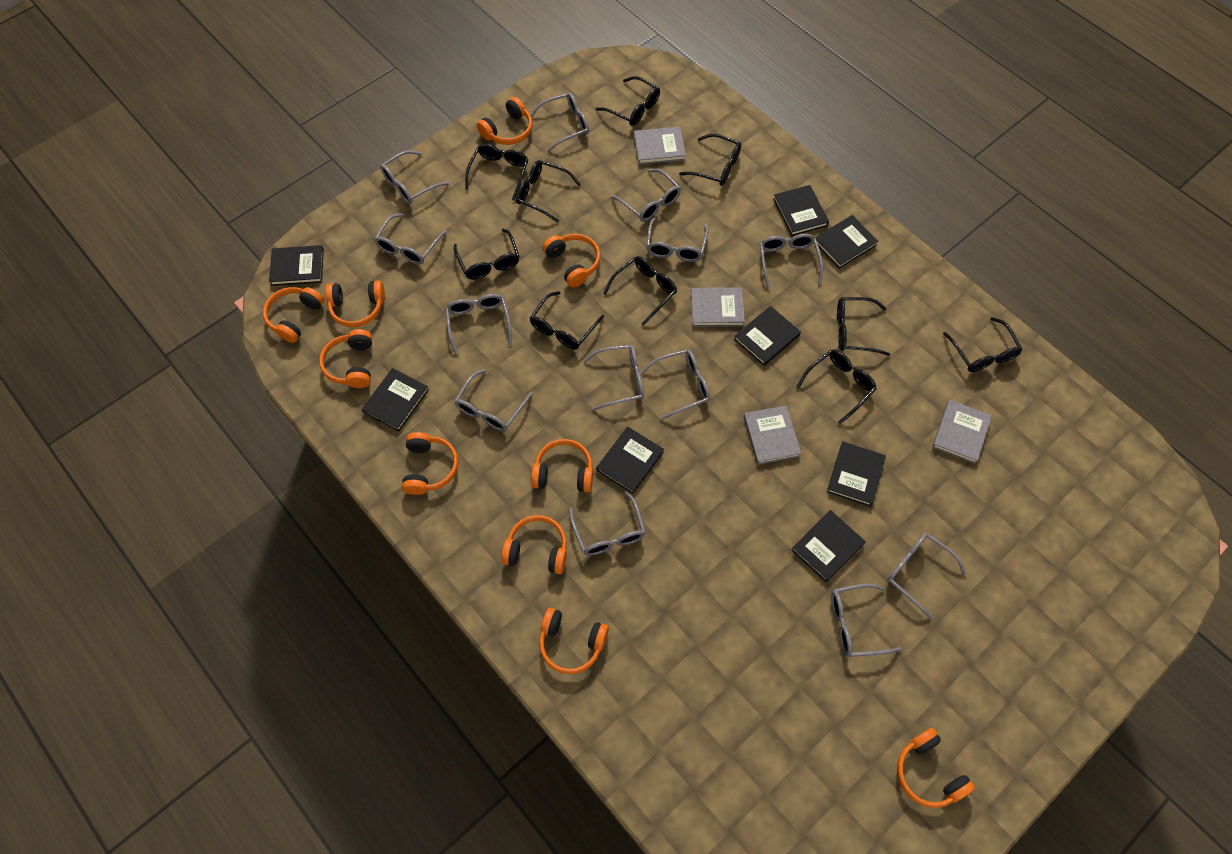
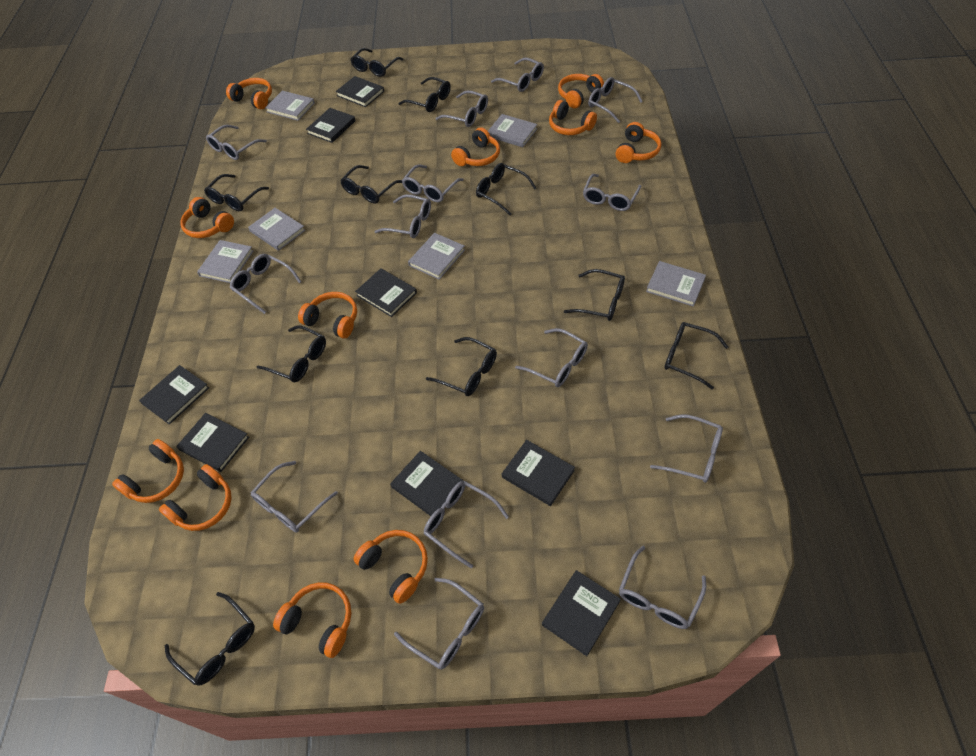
grey book: 4 -> 6
grey glasses: 13 -> 14
orange headphones: 10 -> 11

